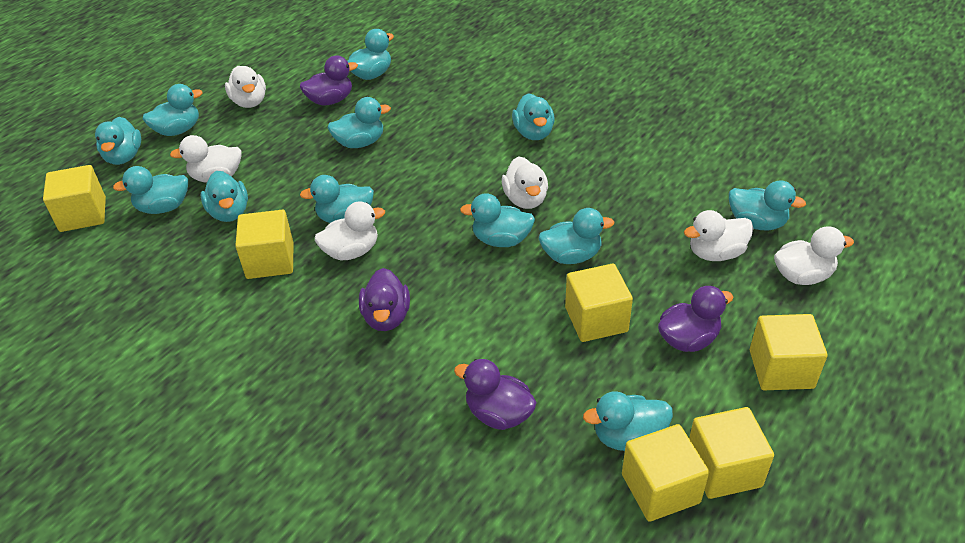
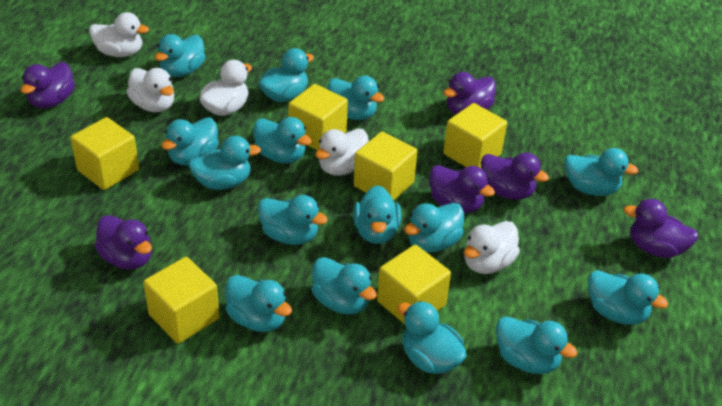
purple duck: 4 -> 6
turquoise duck: 12 -> 15
white duck: 6 -> 5

